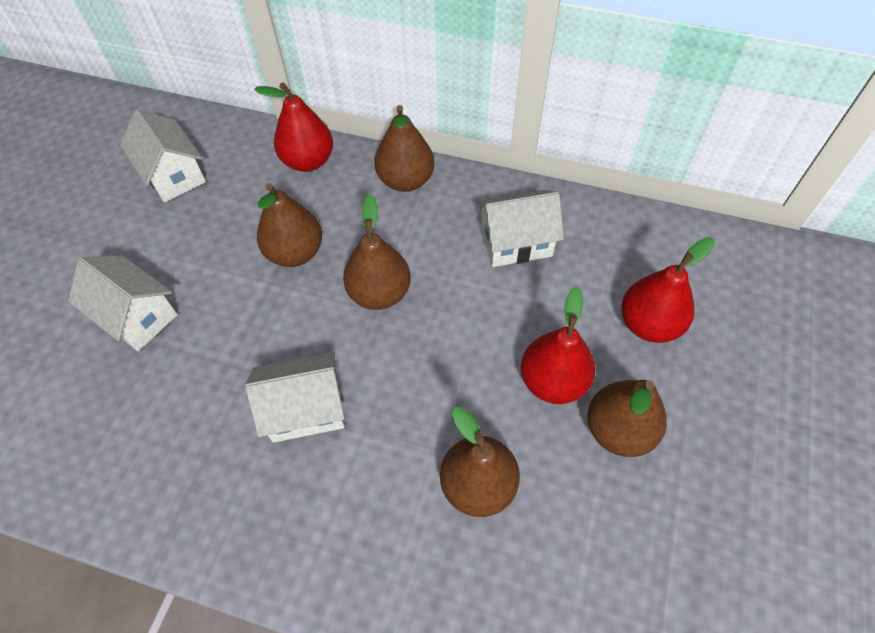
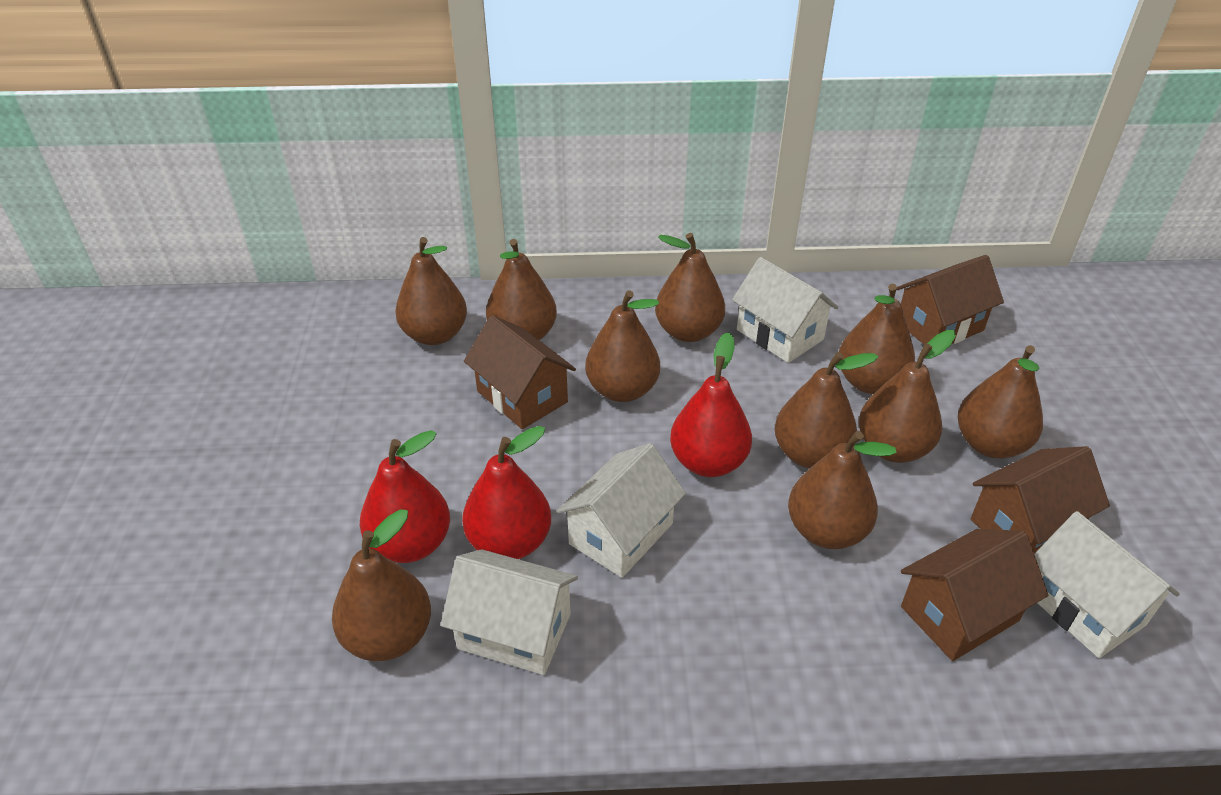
brown house: 0 -> 4
brown pear: 5 -> 10

